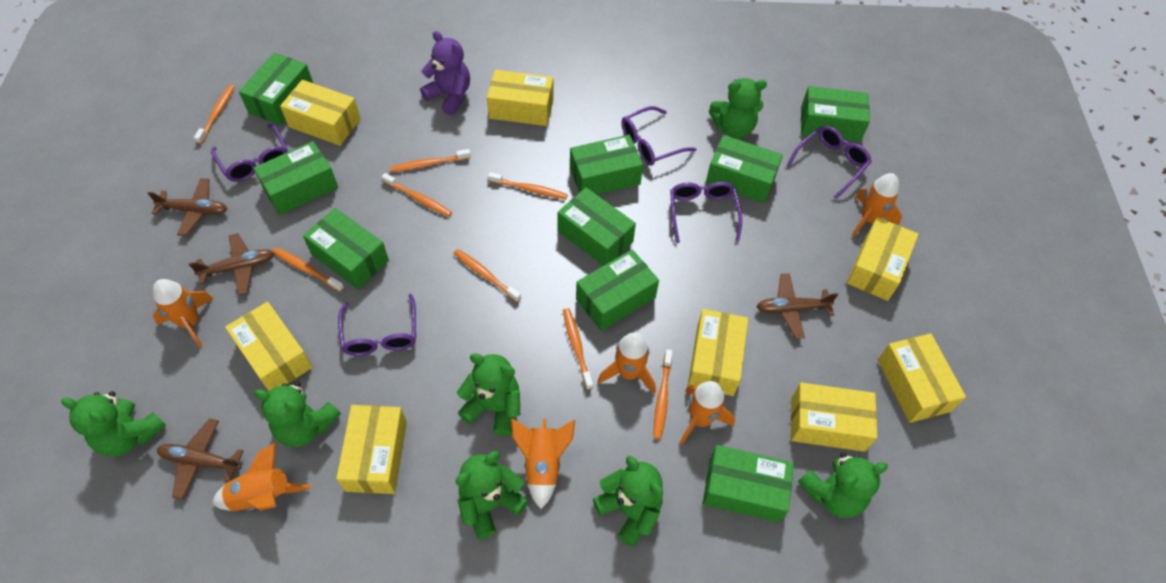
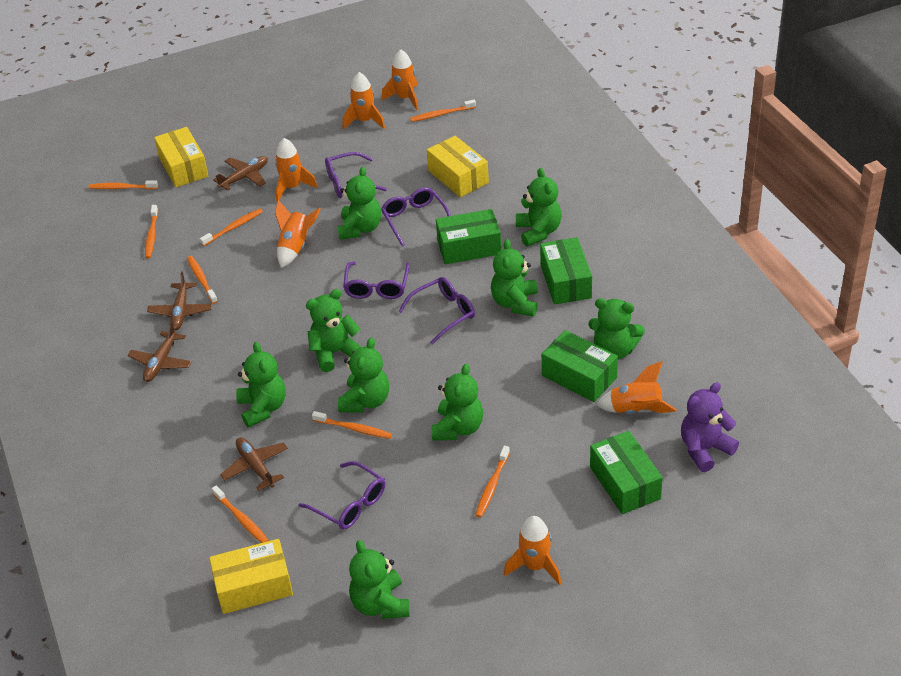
green box: 9 -> 4
green teddy bear: 7 -> 9
yellow box: 8 -> 3

